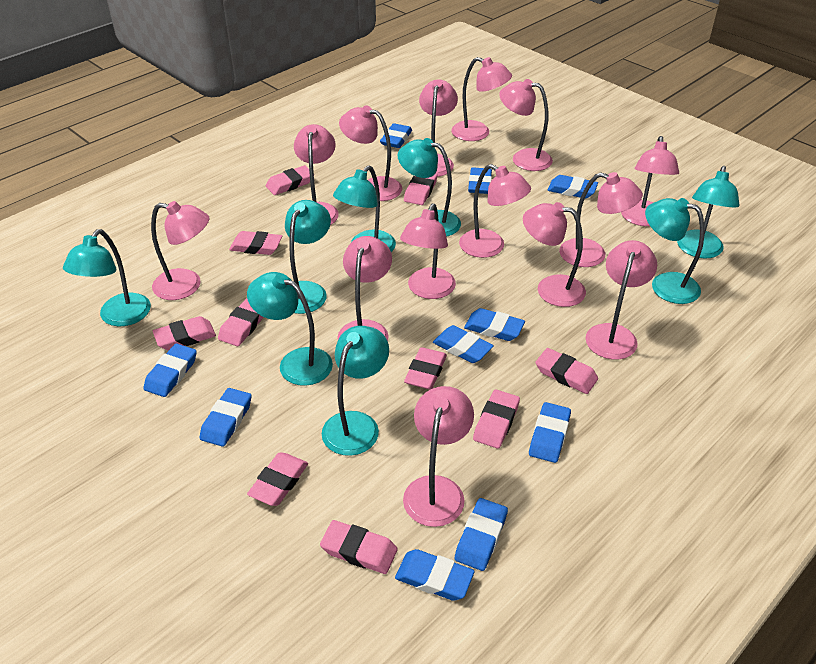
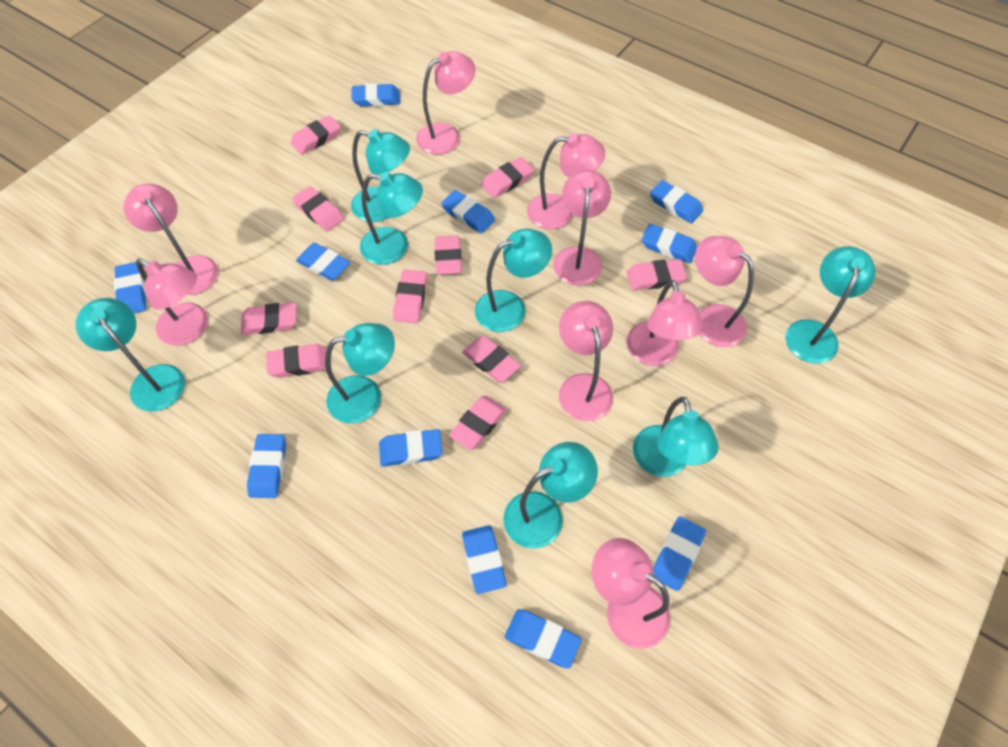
blue eraser: 10 -> 11
pink lamp: 14 -> 9

